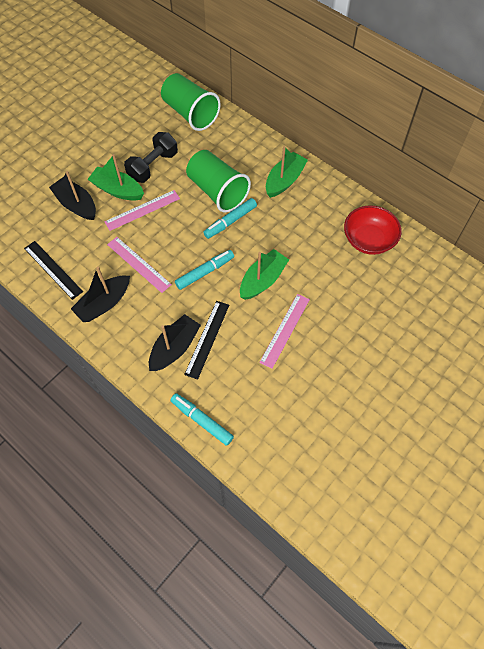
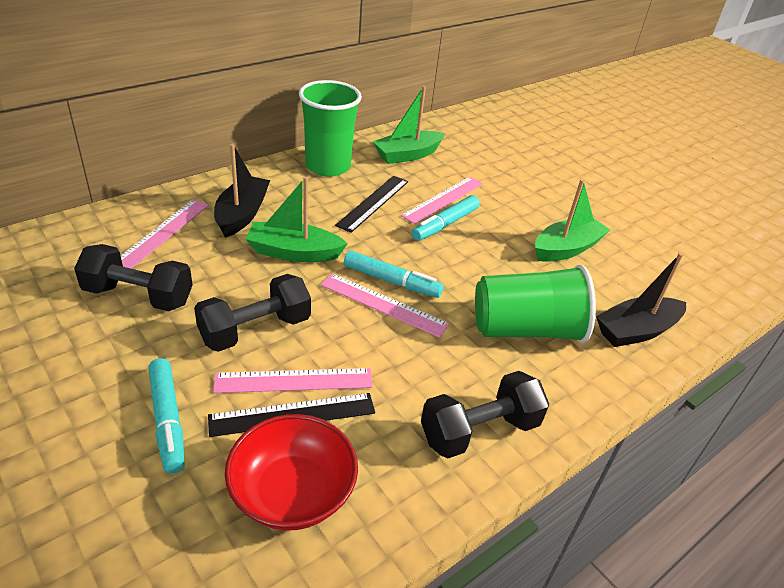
black boat: 3 -> 2
black dumbbell: 1 -> 3
pink ruler: 3 -> 4

